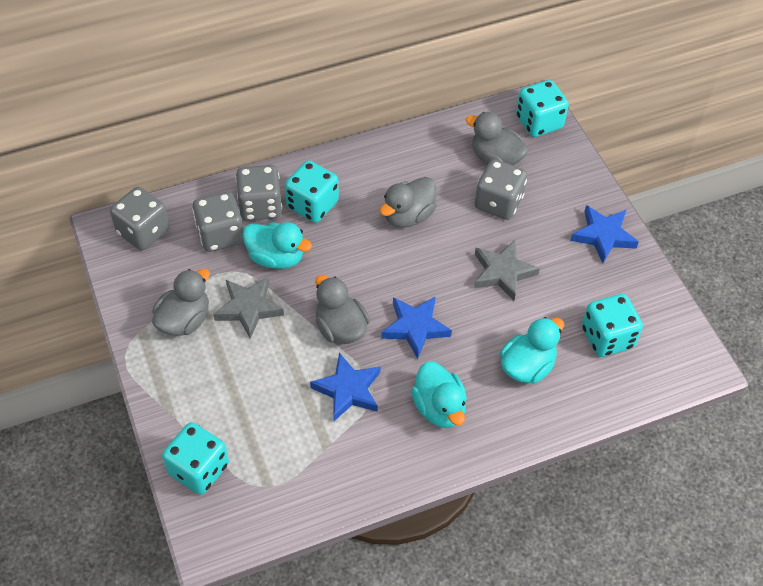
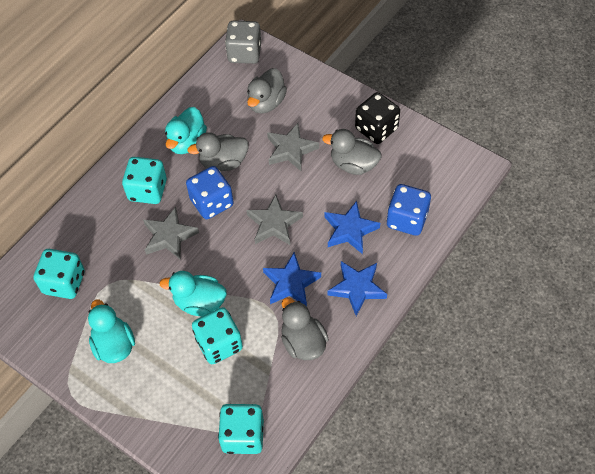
black dice: 0 -> 1
blue dice: 0 -> 2
grey dice: 4 -> 1
grey star: 2 -> 3

